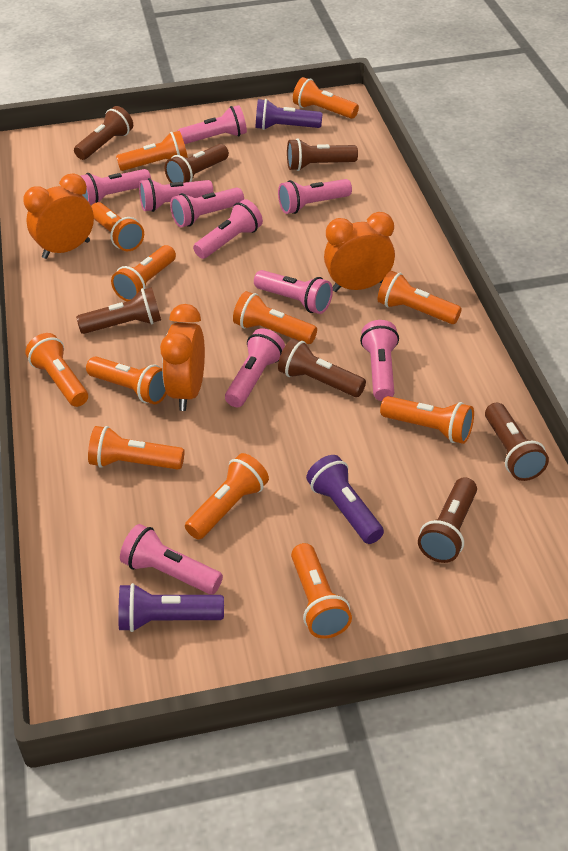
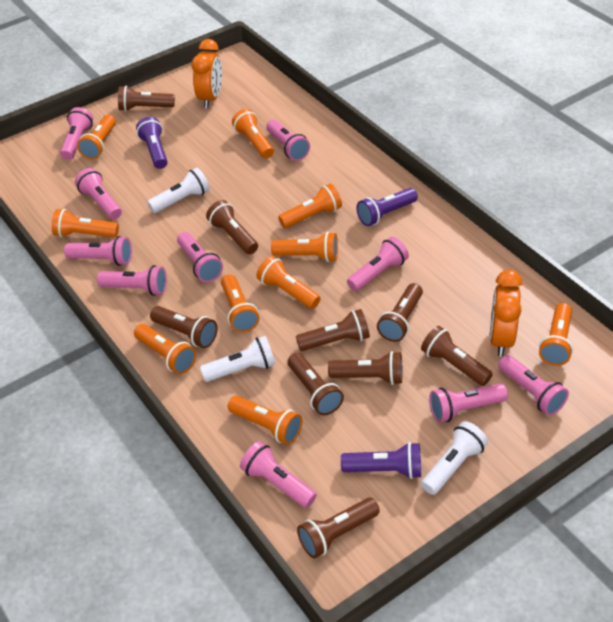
brown flashlight: 7 -> 9
orange clock: 3 -> 2
orange flashlight: 12 -> 10
white flashlight: 0 -> 3

